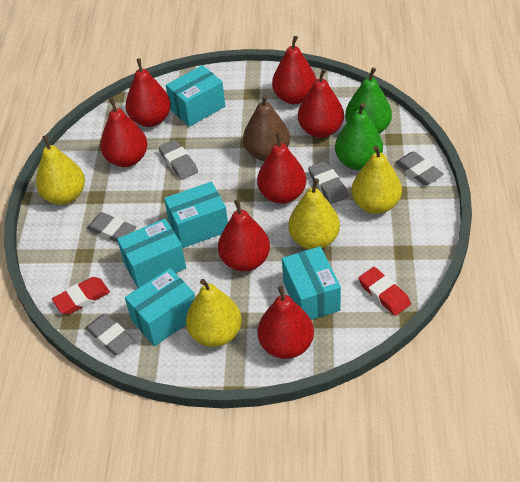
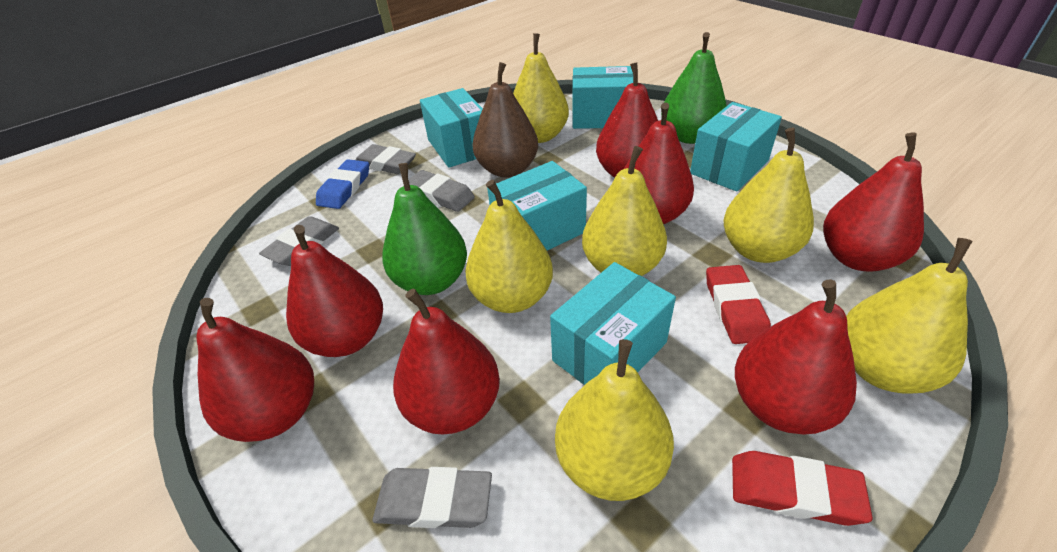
blue eraser: 0 -> 1
grey eraser: 5 -> 4
yellow pear: 4 -> 6

